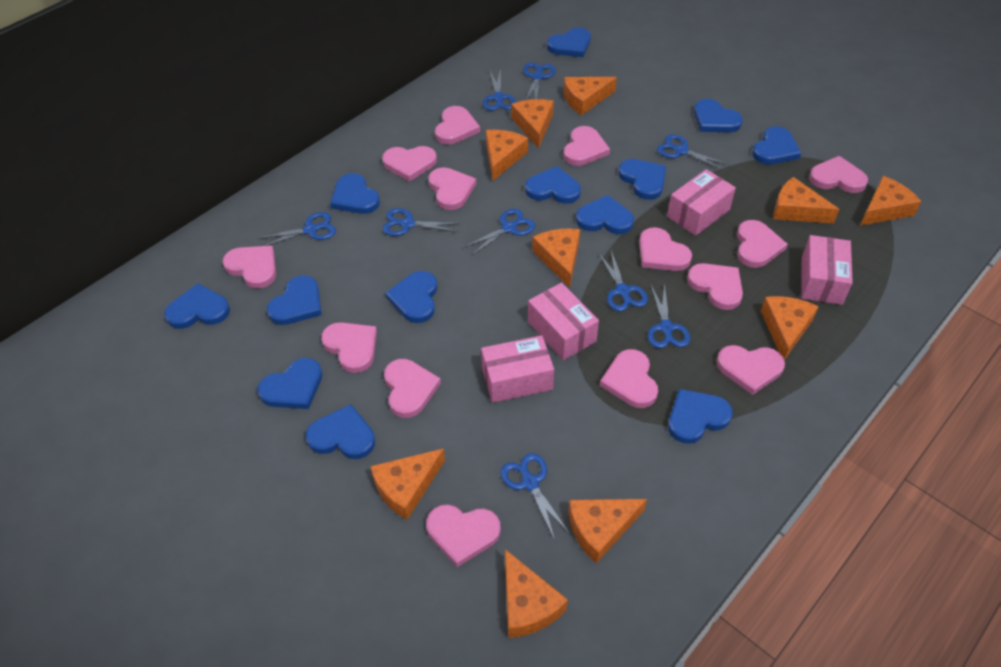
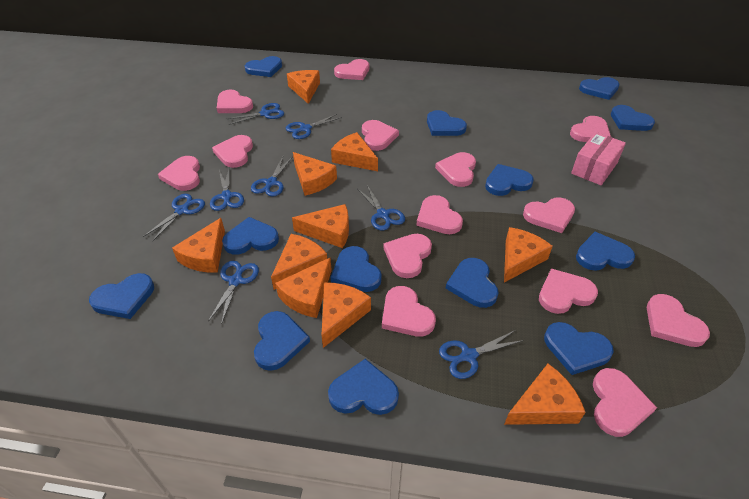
blue scissors: 9 -> 8
pink box: 4 -> 1

